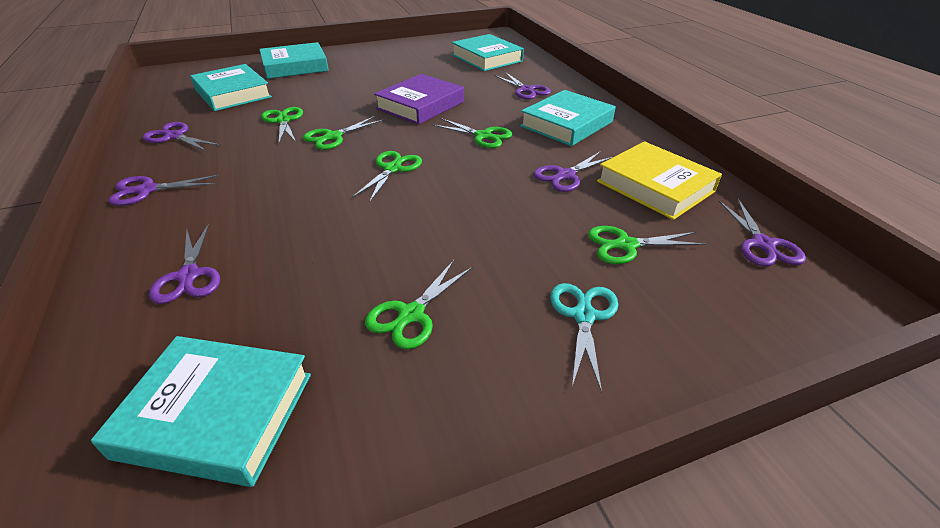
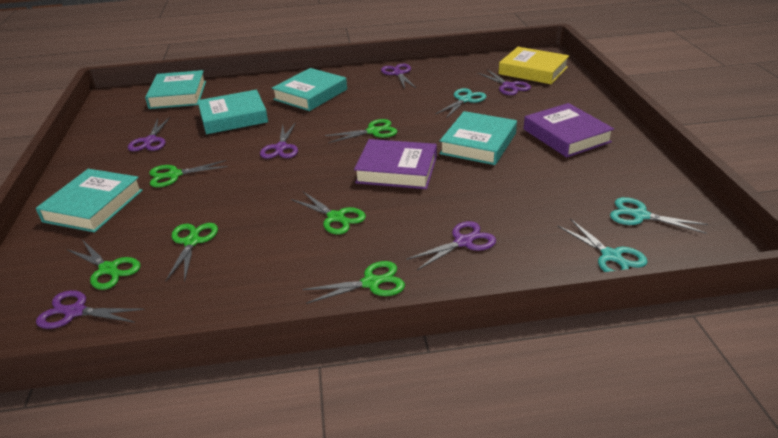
purple book: 1 -> 2
turquoise scissors: 1 -> 3

